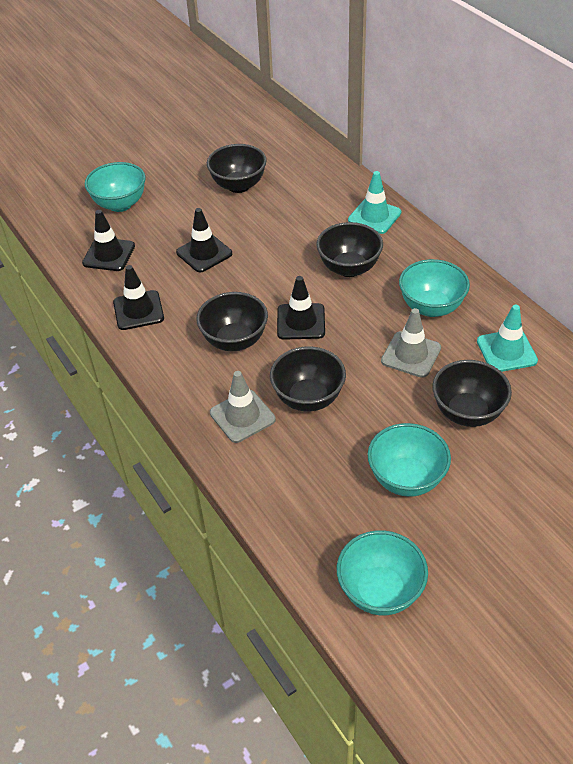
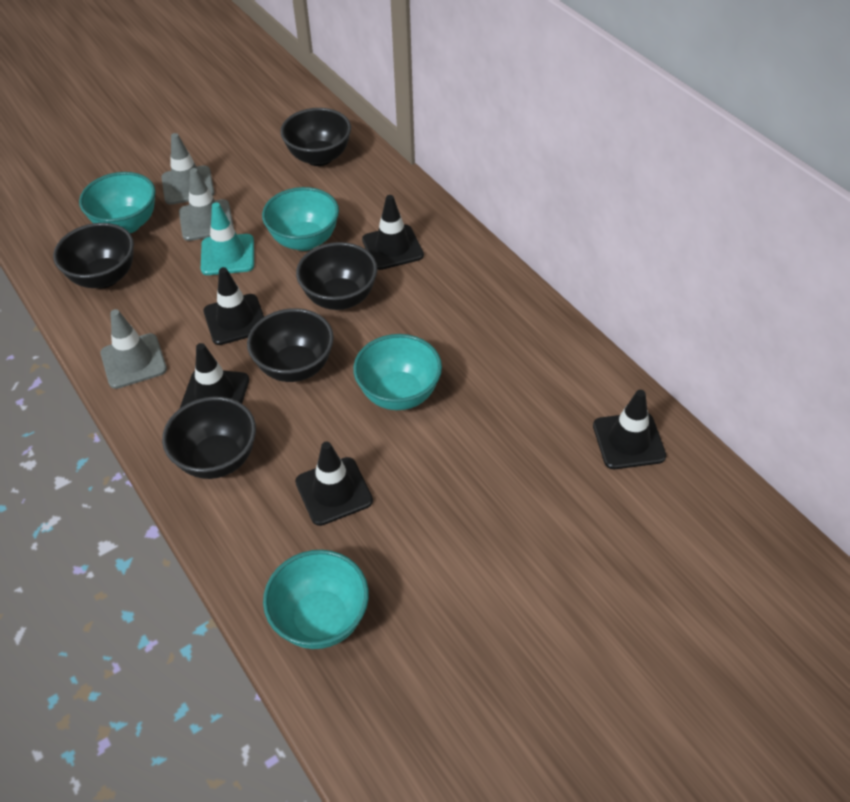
black traffic cone: 4 -> 5
grey traffic cone: 2 -> 3
turquoise traffic cone: 2 -> 1

